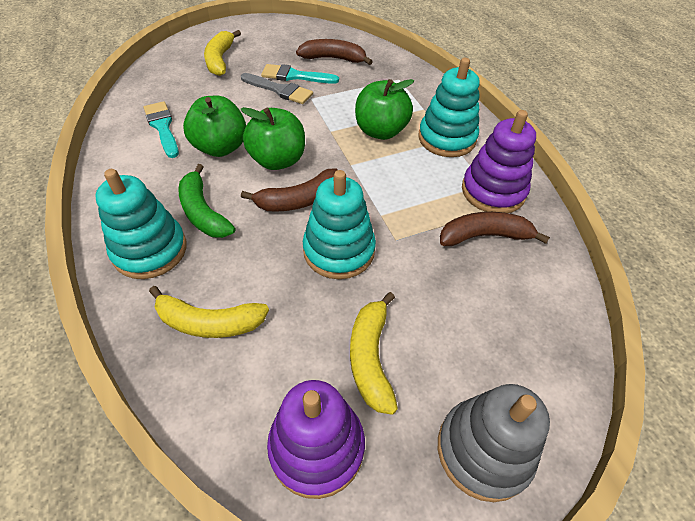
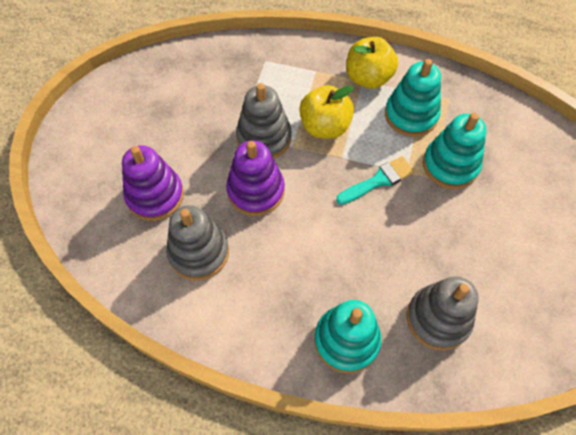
brown banana: 3 -> 0
green apple: 3 -> 0
green banana: 1 -> 0
grey brush: 1 -> 0
grey stacking toy: 1 -> 3
turquoise brush: 2 -> 1
yellow apple: 0 -> 2
yellow banana: 3 -> 0

